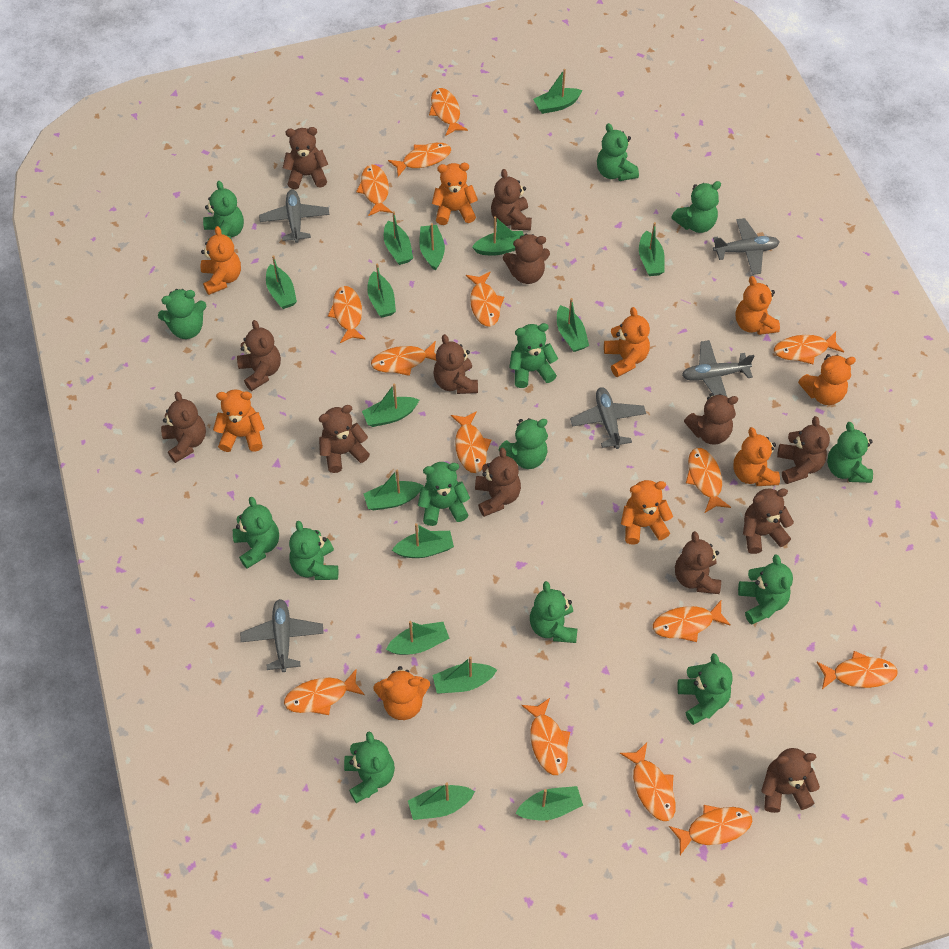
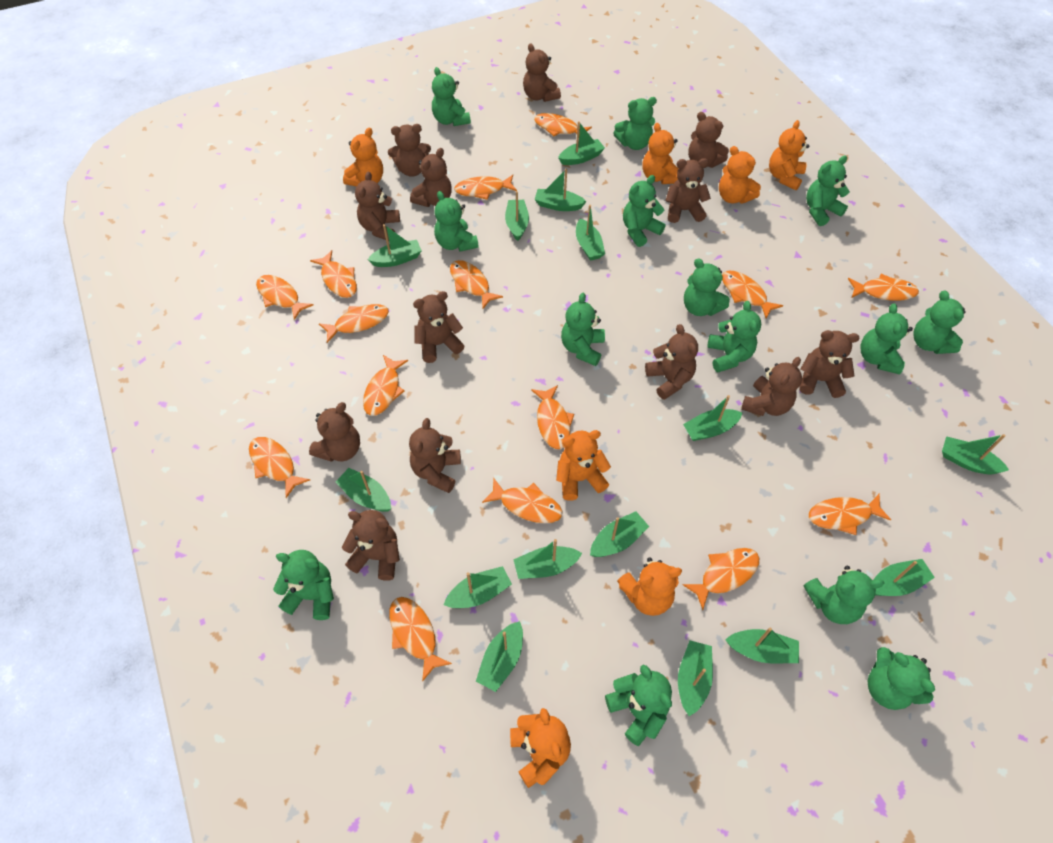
grey plane: 5 -> 0
orange teddy bear: 9 -> 7

